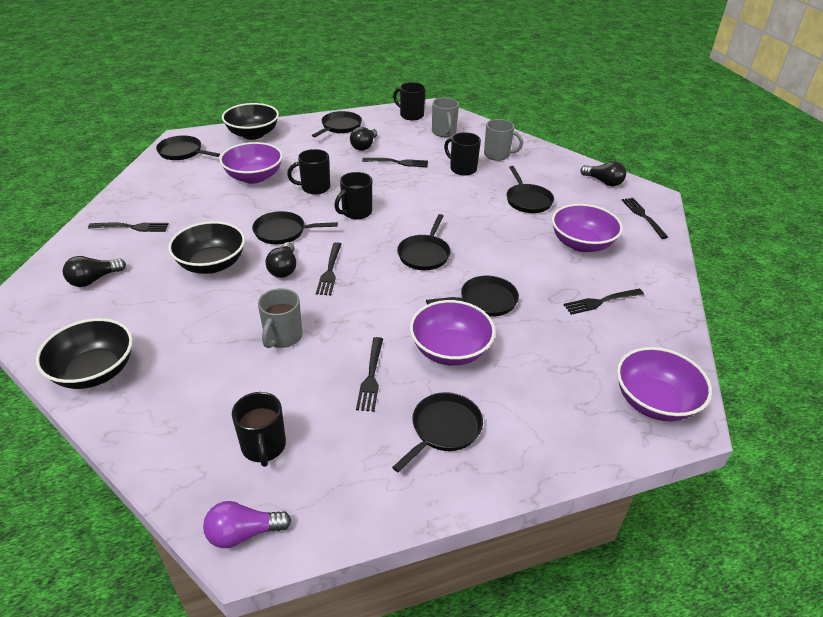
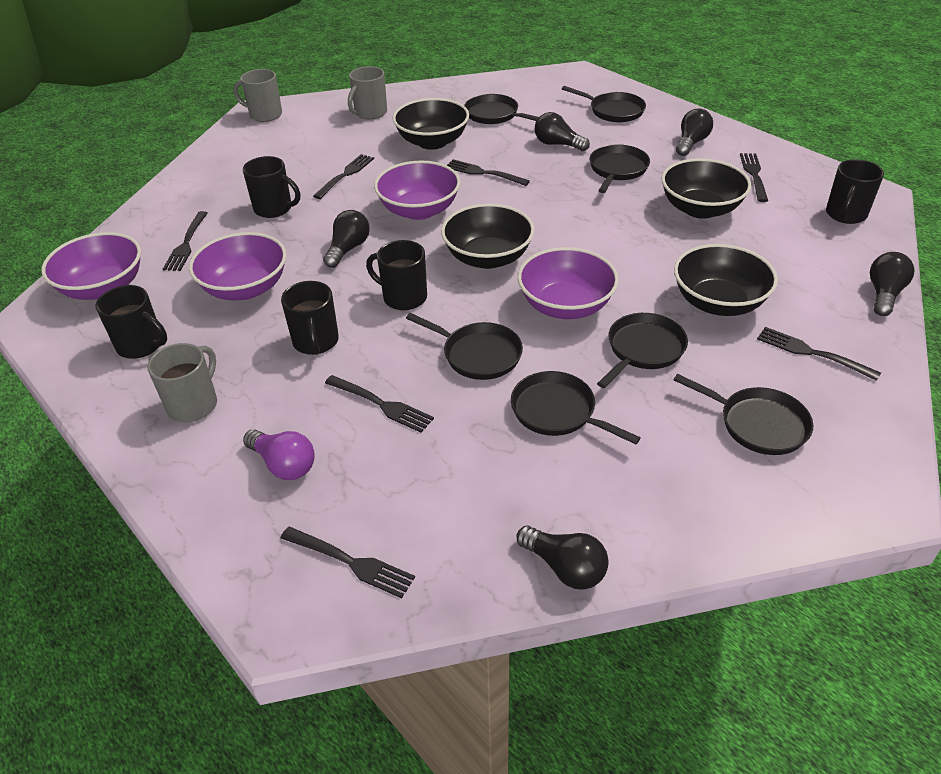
black bowl: 3 -> 4
black fork: 6 -> 7
black light bulb: 4 -> 5

